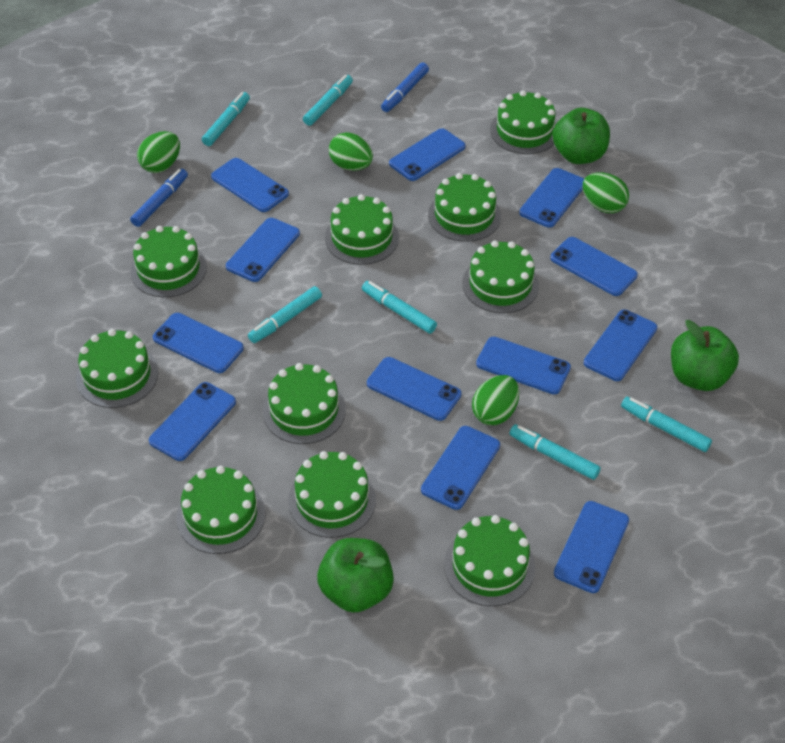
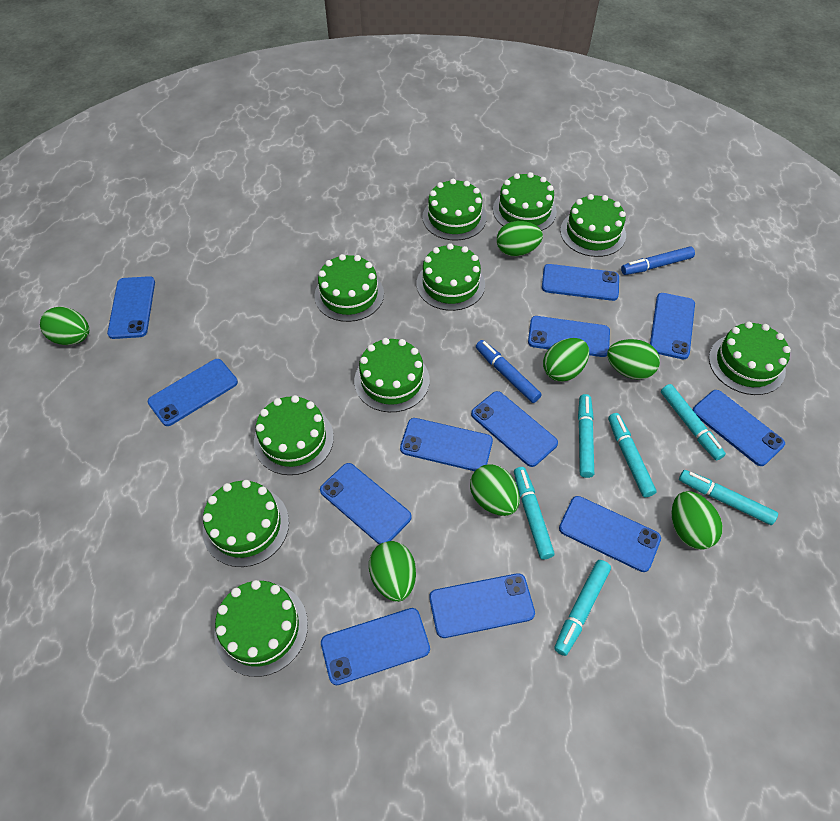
green apple: 3 -> 0
green egg: 4 -> 7

